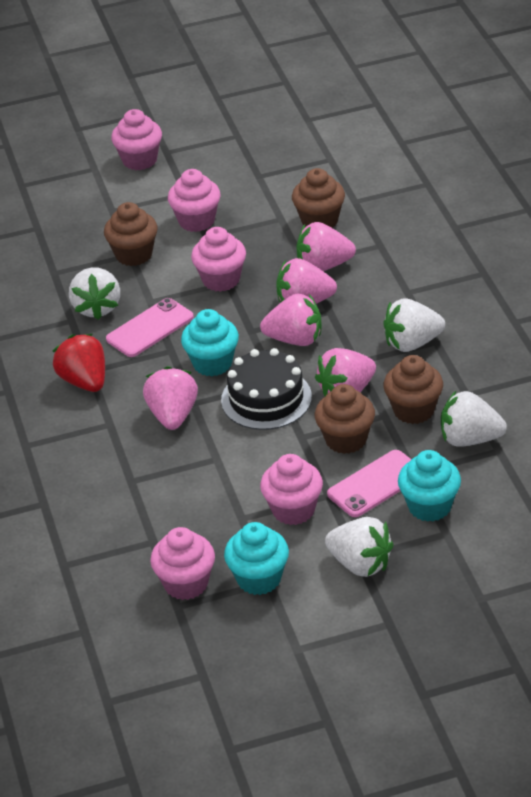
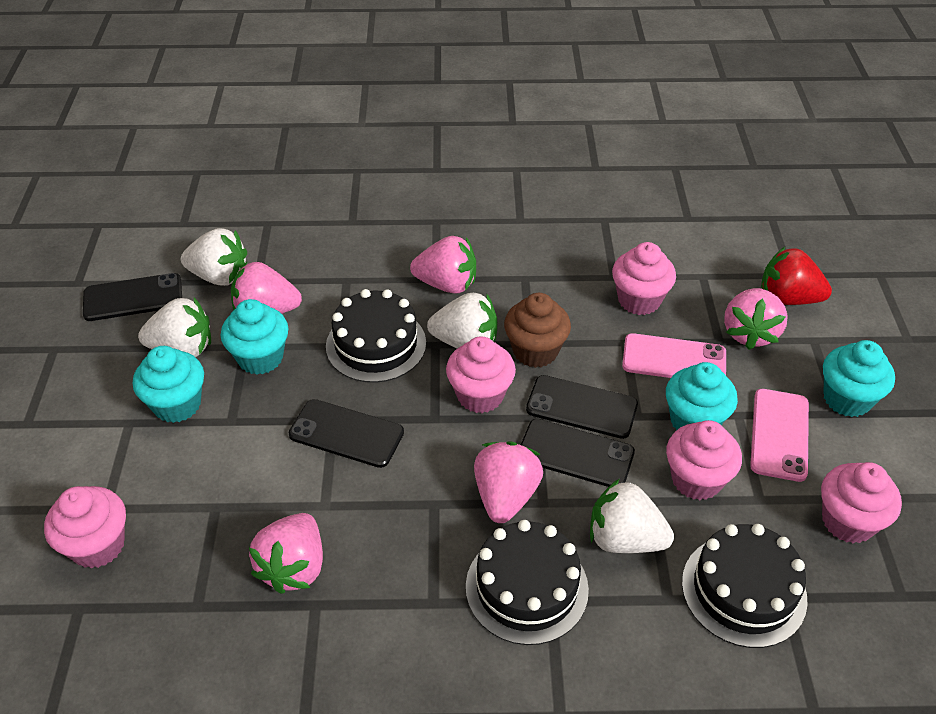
black cake: 1 -> 3
black phone: 0 -> 4
brown cupcake: 4 -> 1
turquoise cupcake: 3 -> 4

